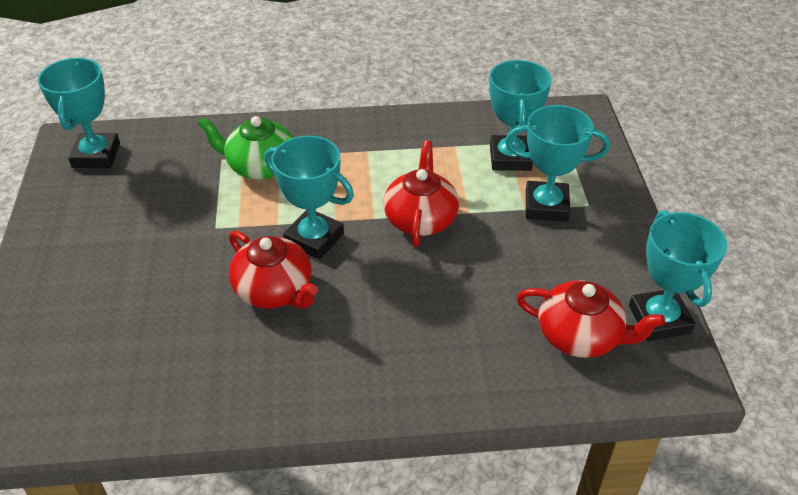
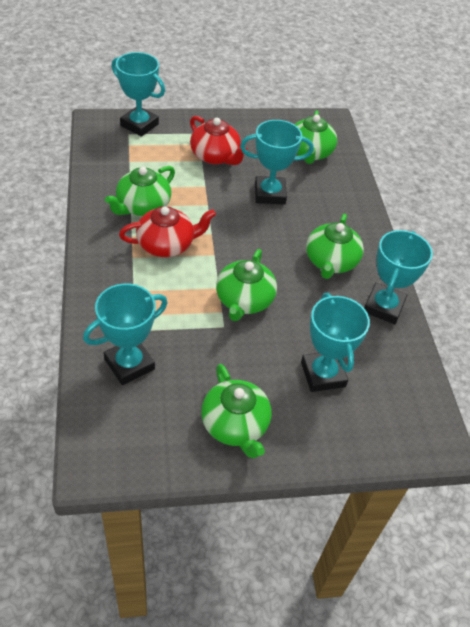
green teapot: 1 -> 5
red teapot: 3 -> 2

